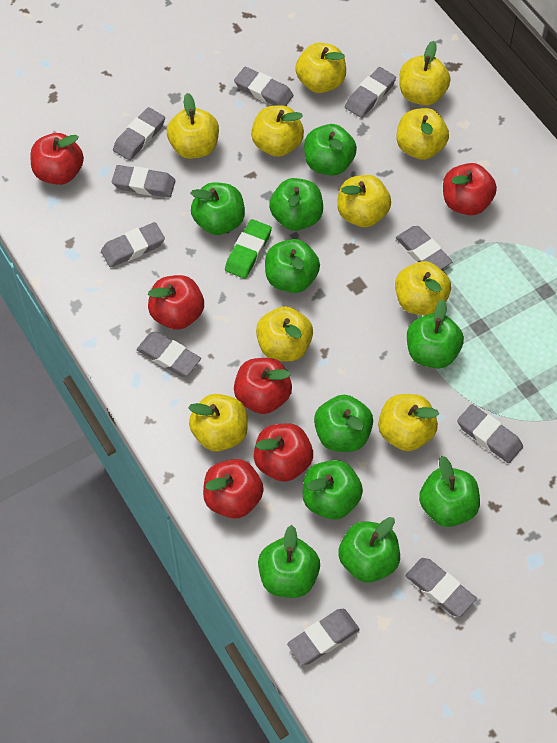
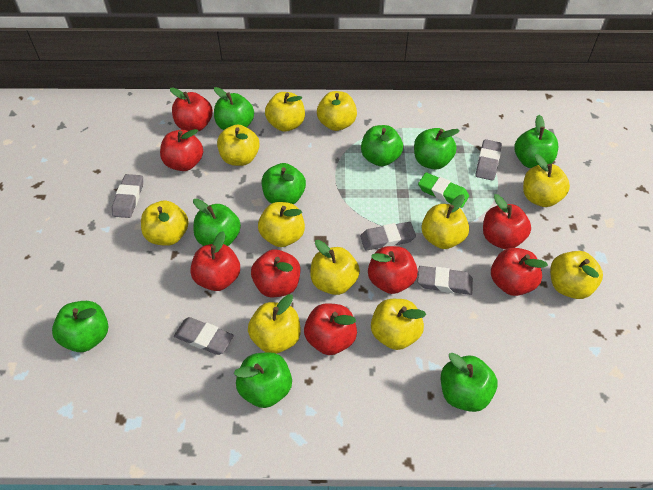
green apple: 10 -> 9
grey eraser: 10 -> 5
red apple: 6 -> 8
yellow apple: 10 -> 11

